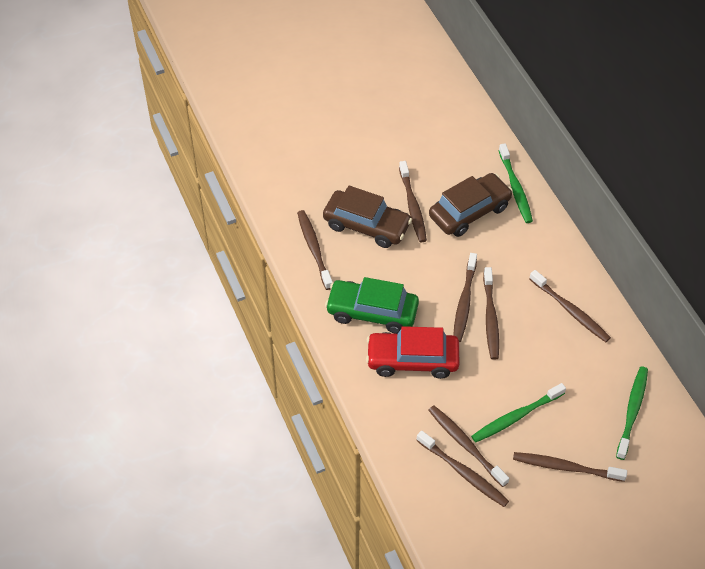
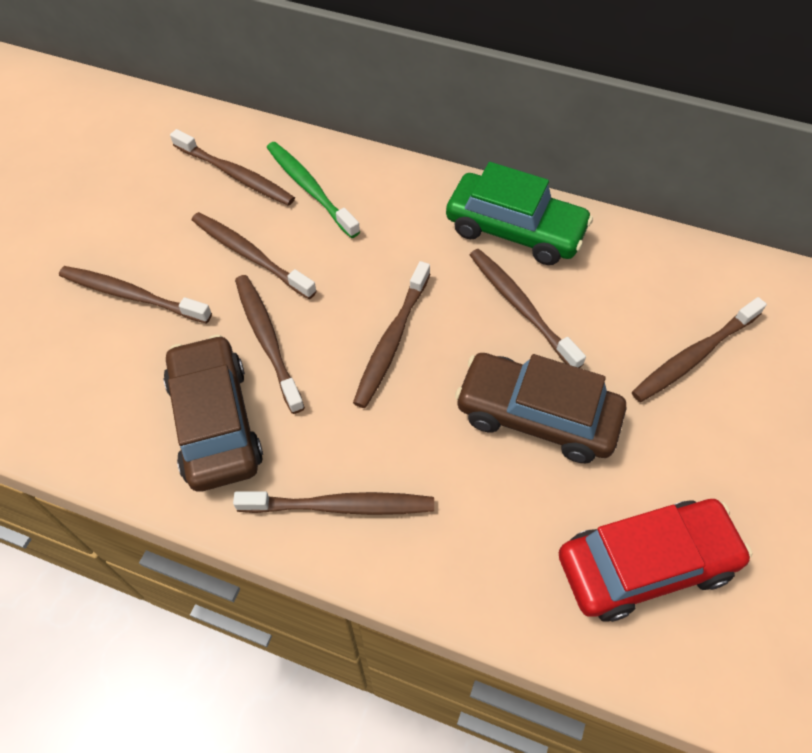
green toothbrush: 3 -> 1

